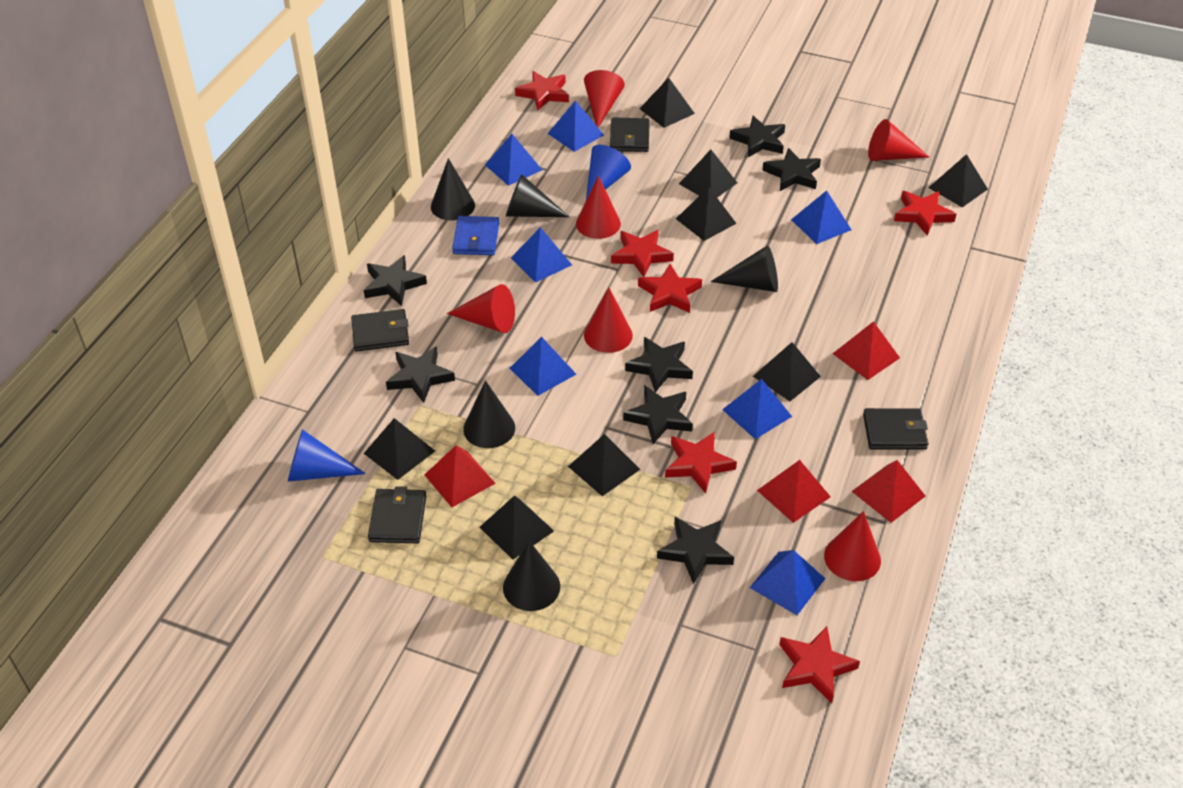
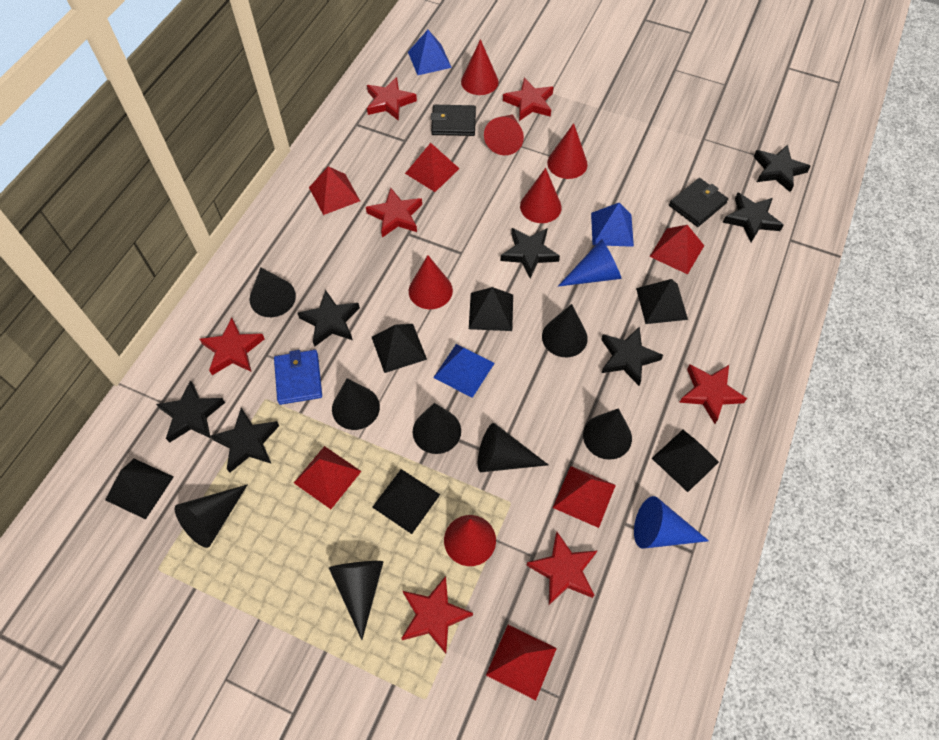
black cone: 5 -> 8
black pyramid: 8 -> 6
black wallet: 4 -> 2
blue pyramid: 7 -> 3
red pyramid: 4 -> 6
red star: 6 -> 7

